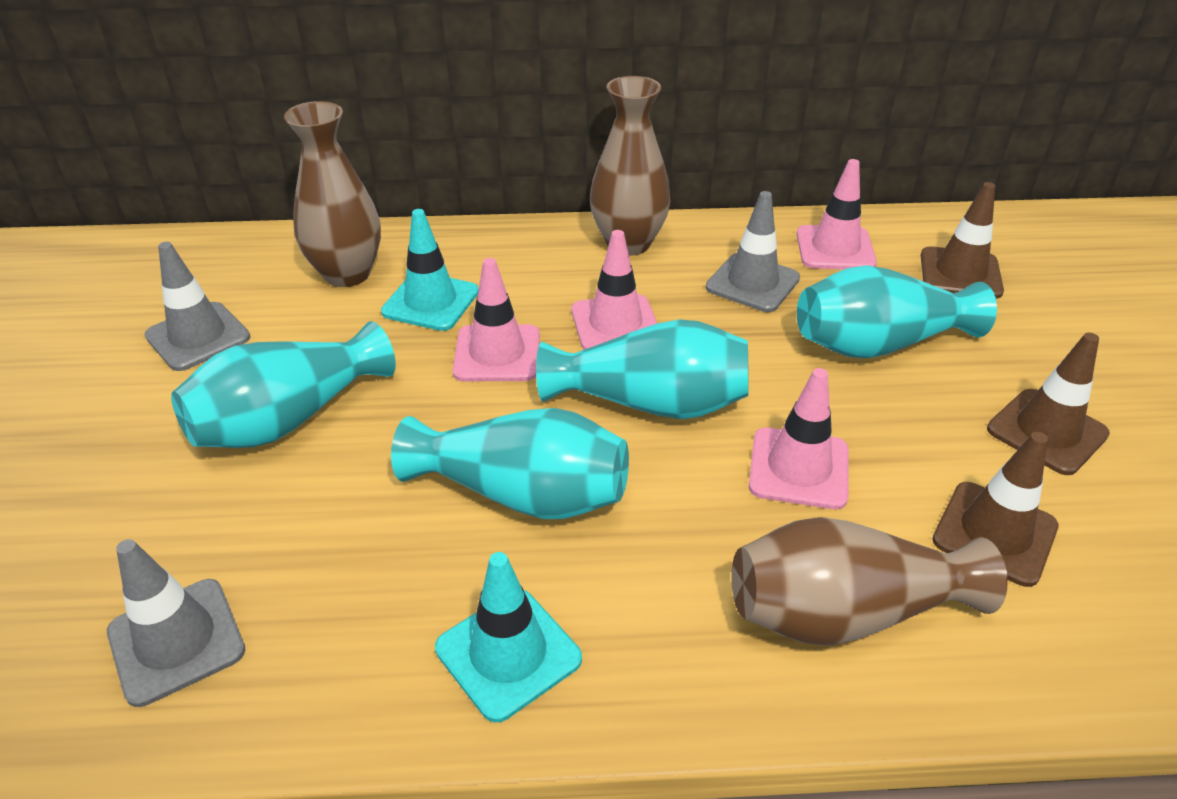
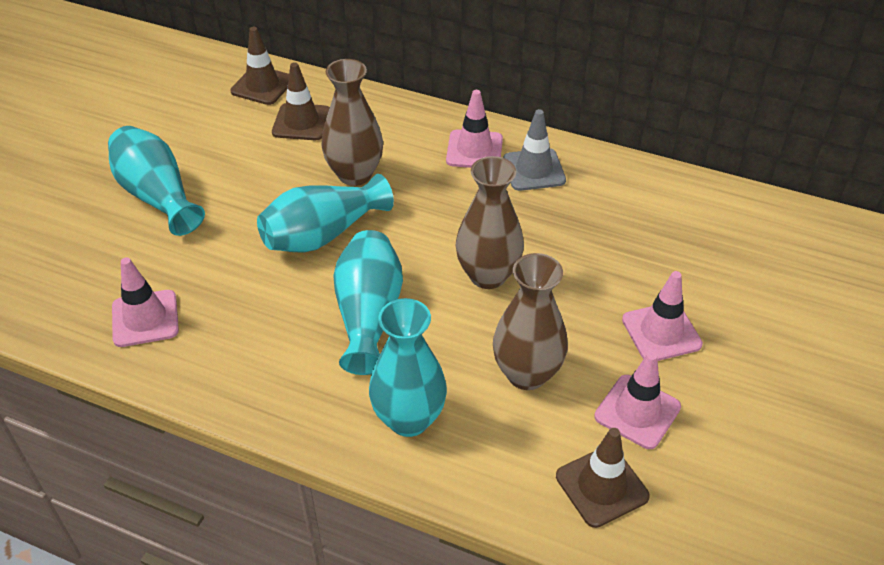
grey traffic cone: 3 -> 1
turquoise traffic cone: 2 -> 0

